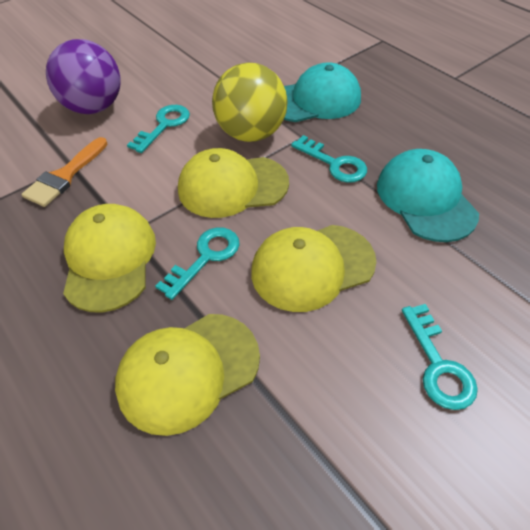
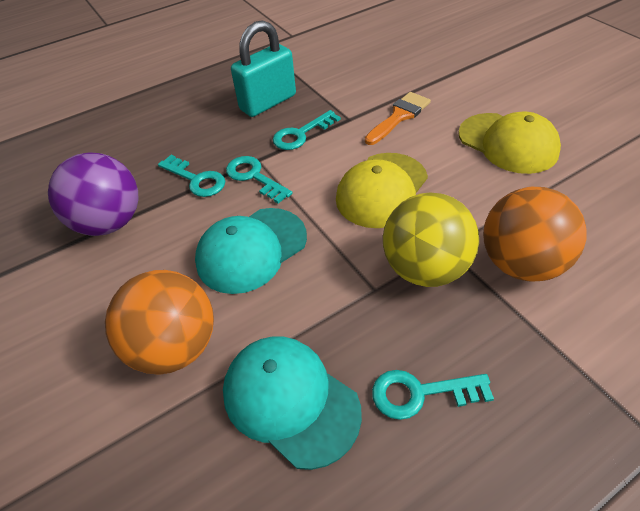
orange ball: 0 -> 2
turquoise padlock: 0 -> 1
yellow cap: 4 -> 2

